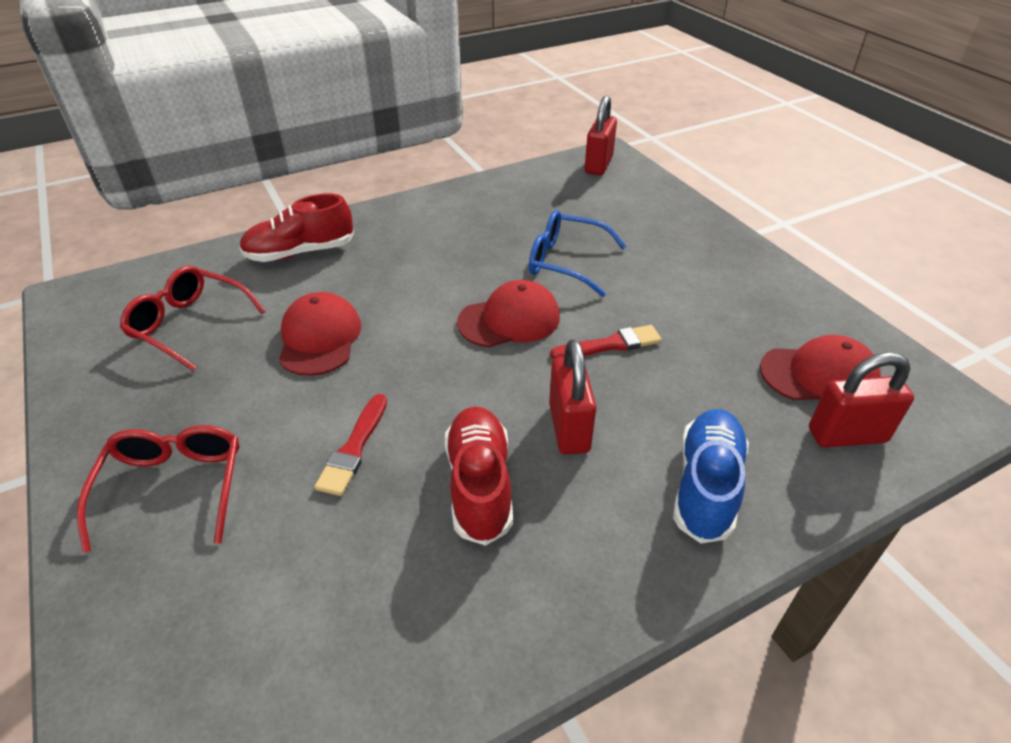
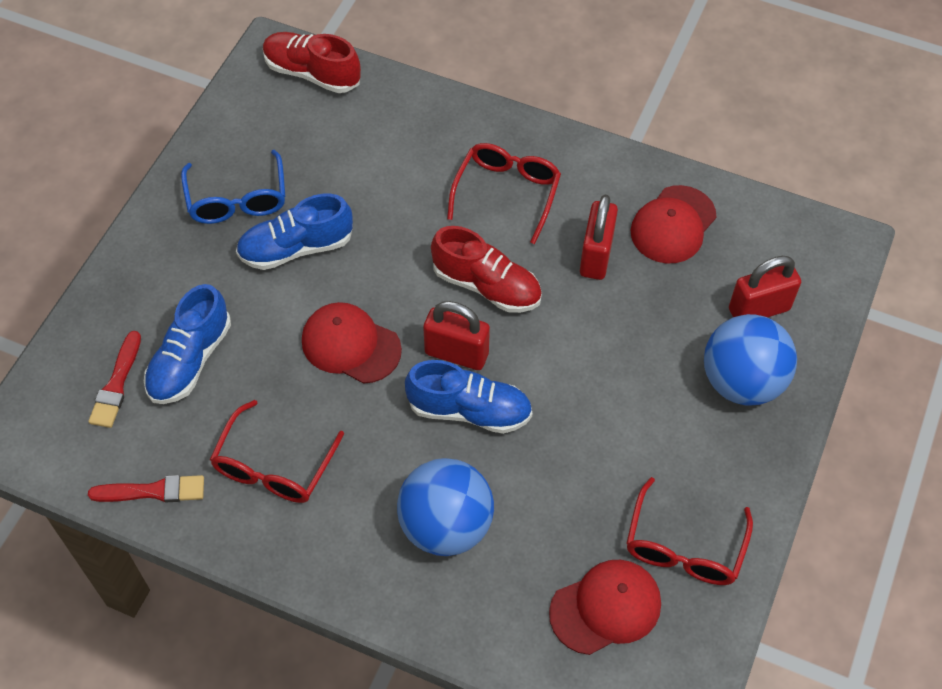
blue ball: 0 -> 2
blue shoe: 1 -> 3
red glasses: 2 -> 3

